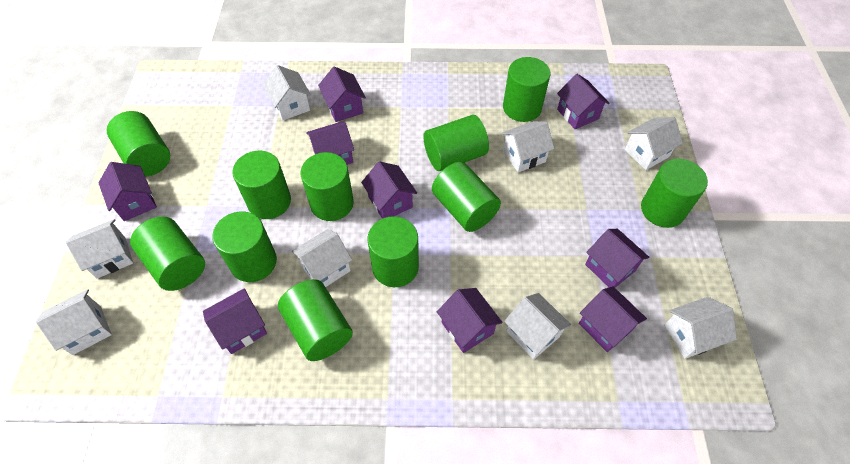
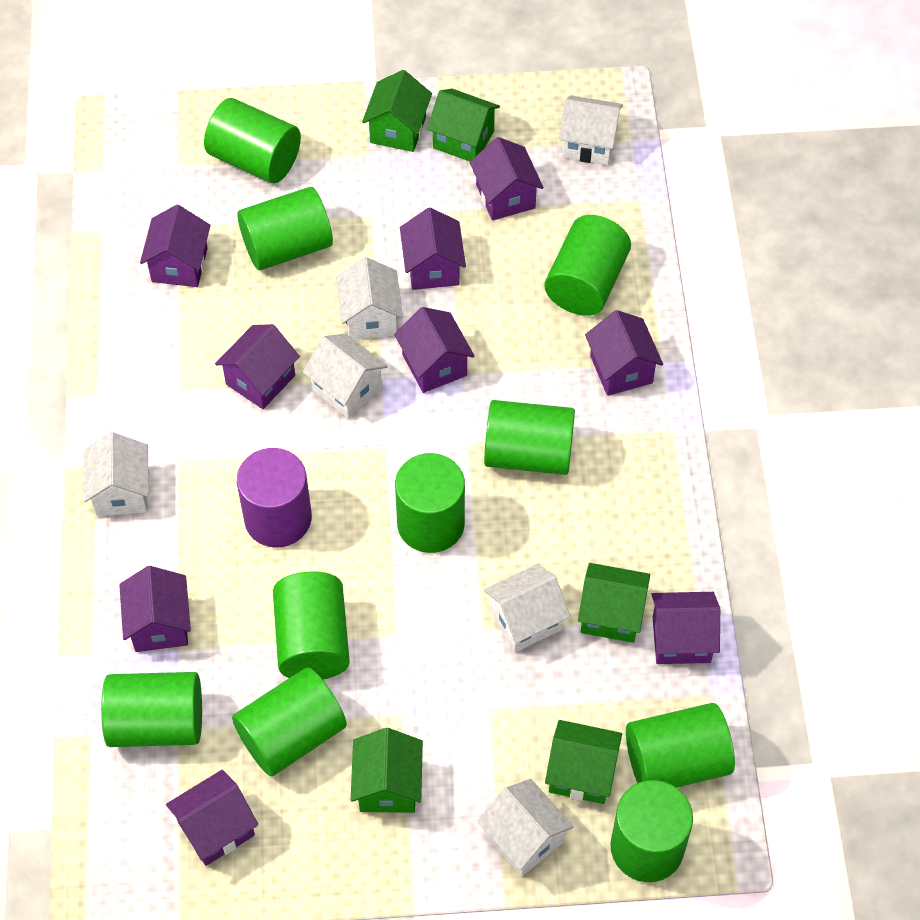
green cylinder: 11 -> 10
green house: 0 -> 5
purple cylinder: 0 -> 1
white house: 8 -> 6

